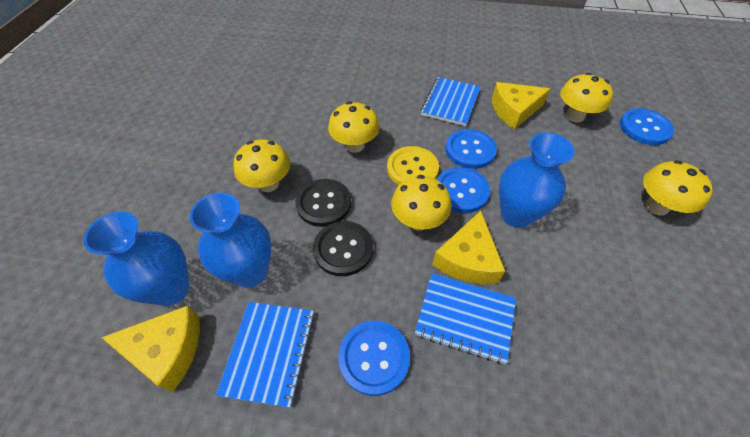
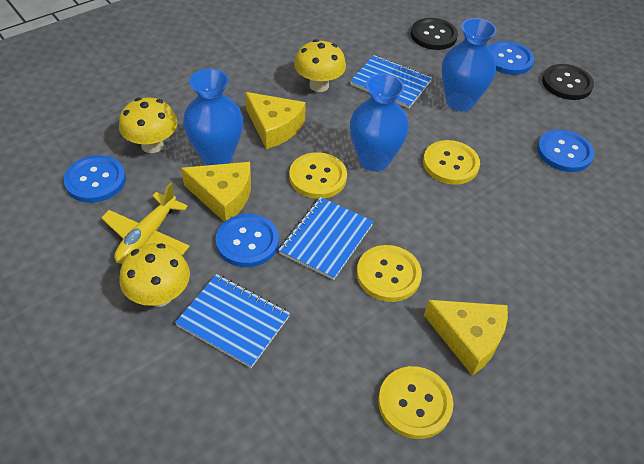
yellow button: 1 -> 4
yellow mushroom: 5 -> 3
yellow plane: 0 -> 1

